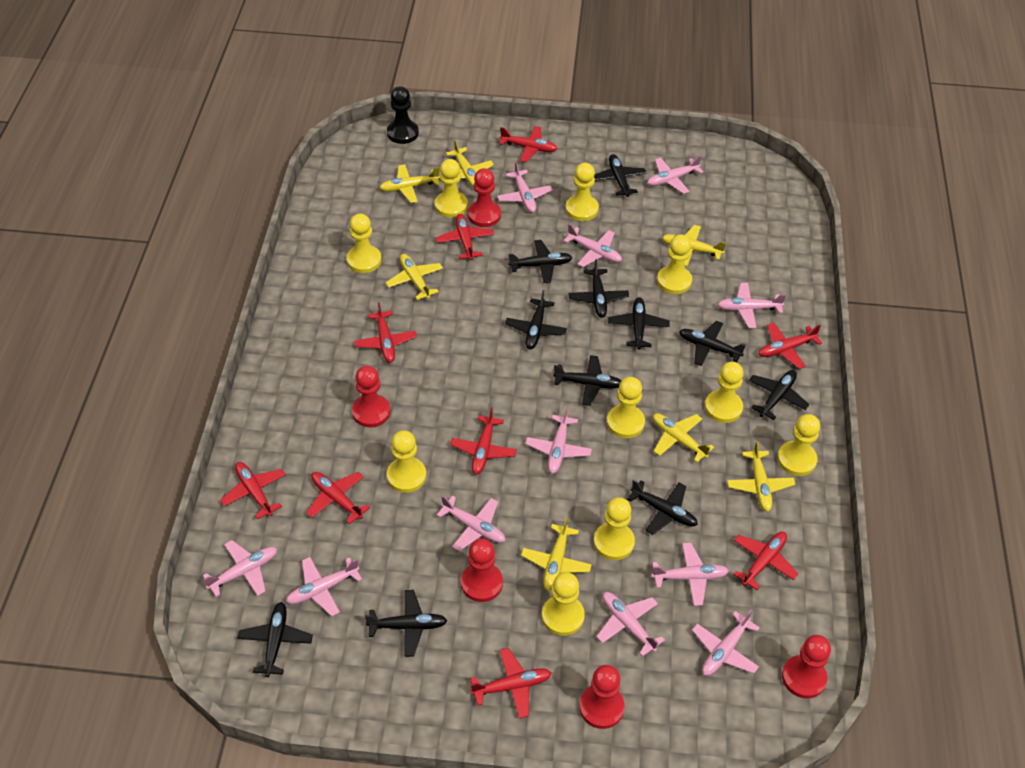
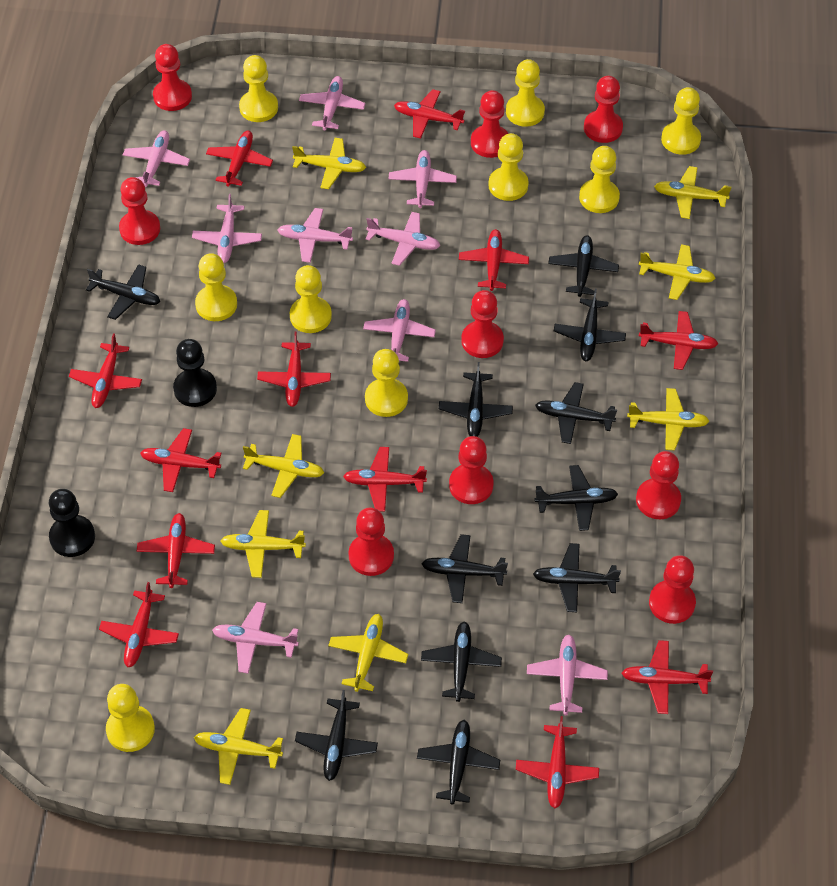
black pawn: 1 -> 2
pink plane: 11 -> 9
red pawn: 5 -> 9
red plane: 9 -> 12
yellow pawn: 10 -> 9
yellow plane: 7 -> 8

